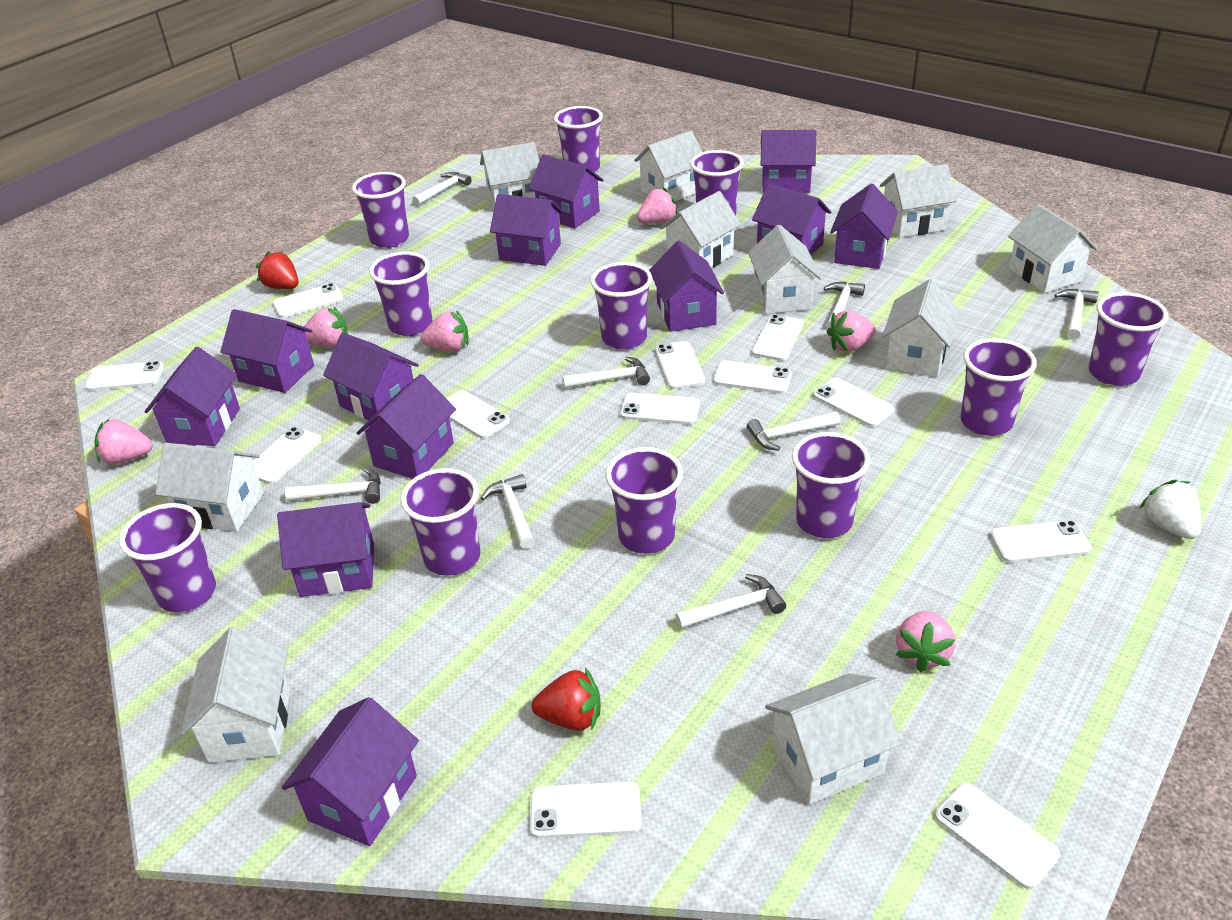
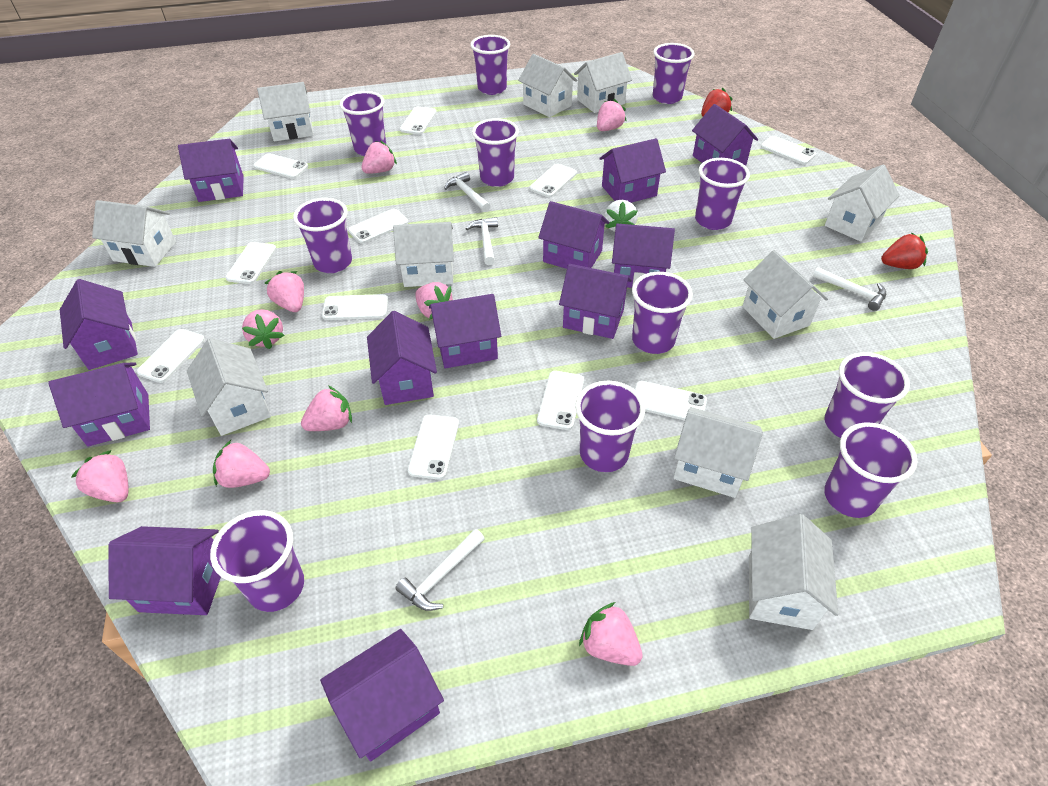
pink strawberry: 6 -> 9
white hammer: 8 -> 4
white phone: 12 -> 11

